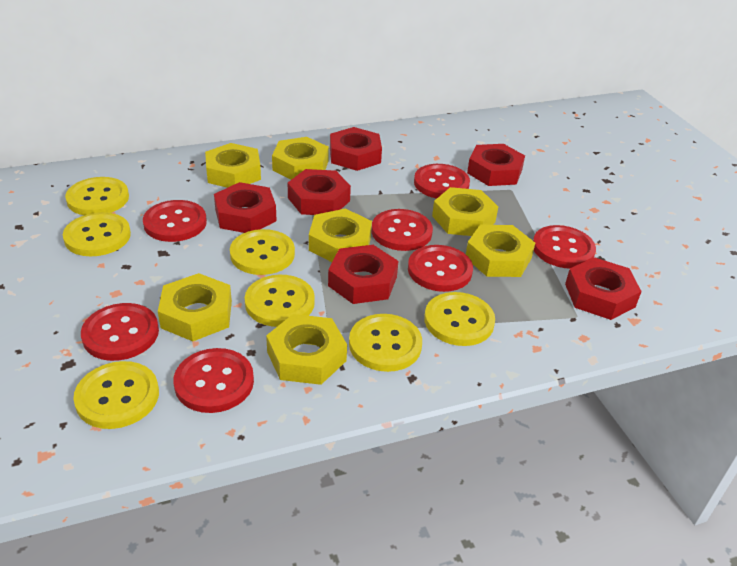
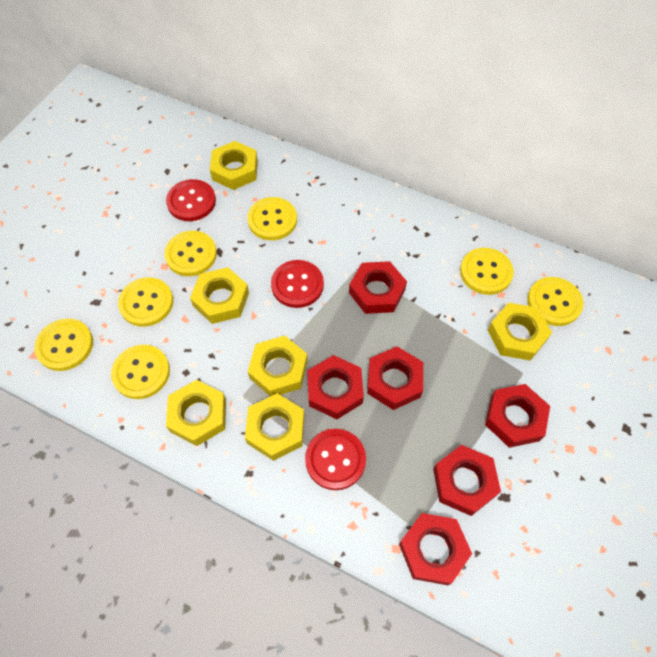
red button: 7 -> 3
yellow nut: 7 -> 6

